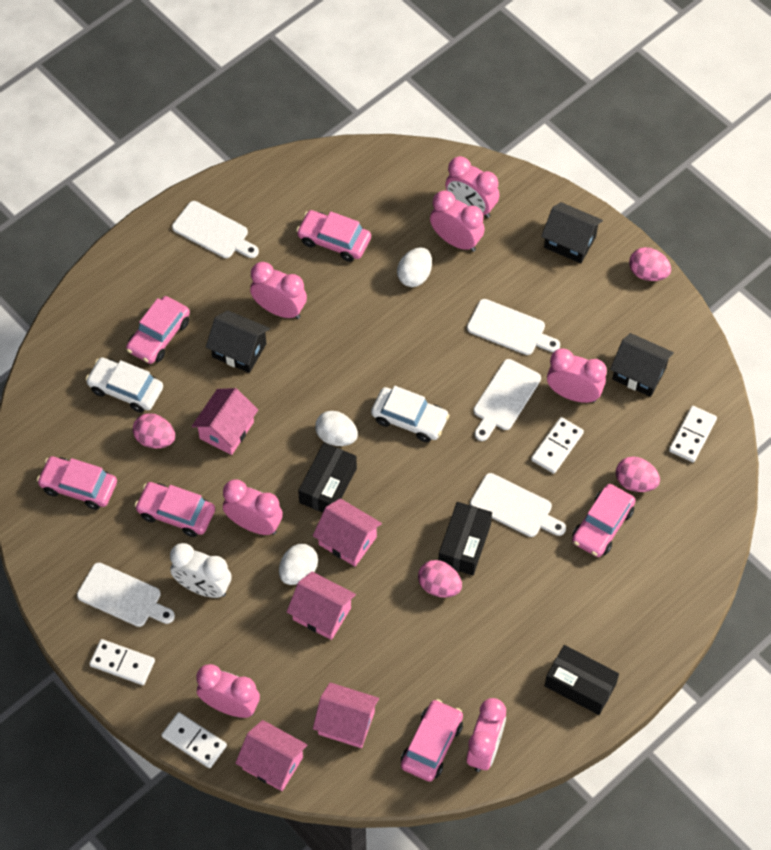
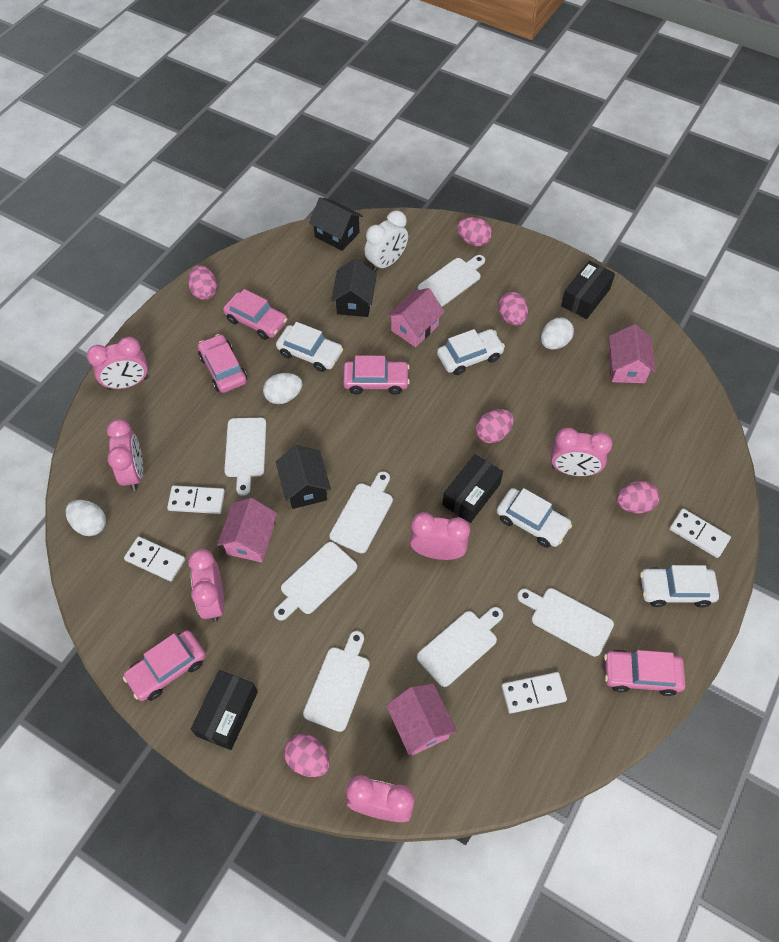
pink car: 6 -> 5
pink clock: 7 -> 6
pink egg: 4 -> 6
pink house: 5 -> 4
white car: 2 -> 4
white cutting board: 5 -> 7

